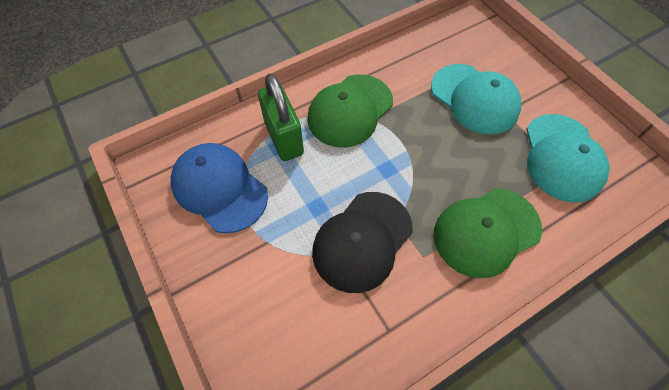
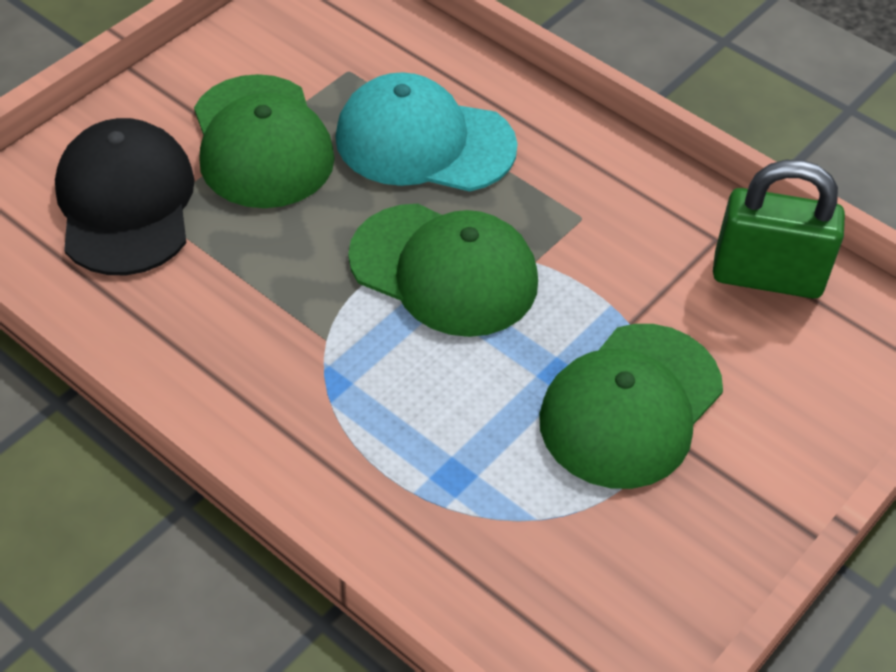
blue cap: 1 -> 0
green cap: 2 -> 3
turquoise cap: 2 -> 1

